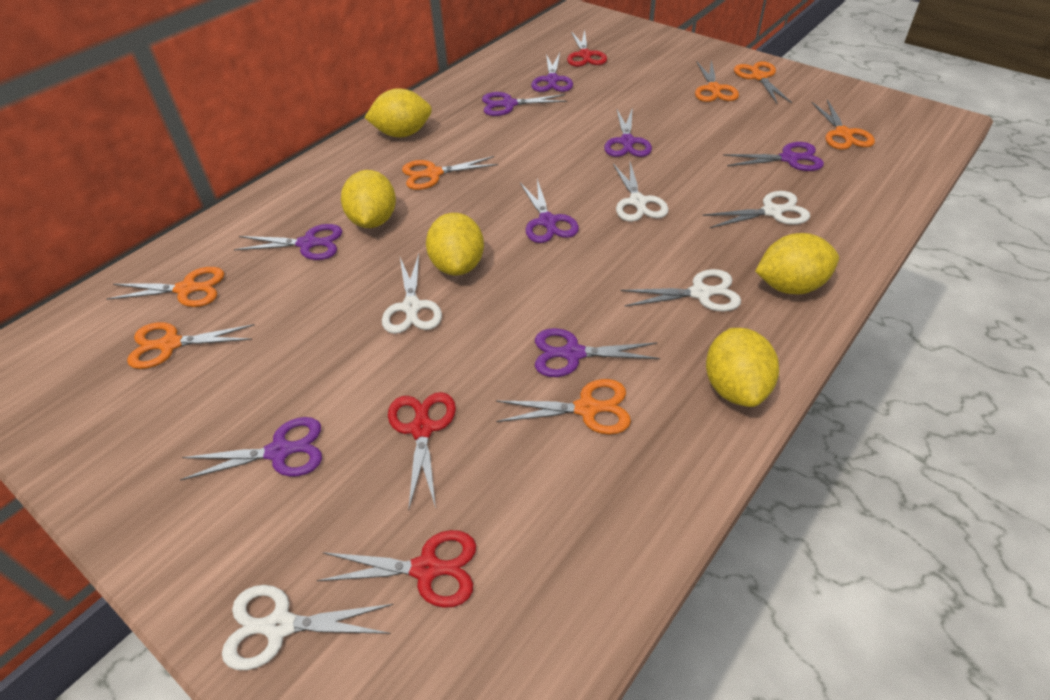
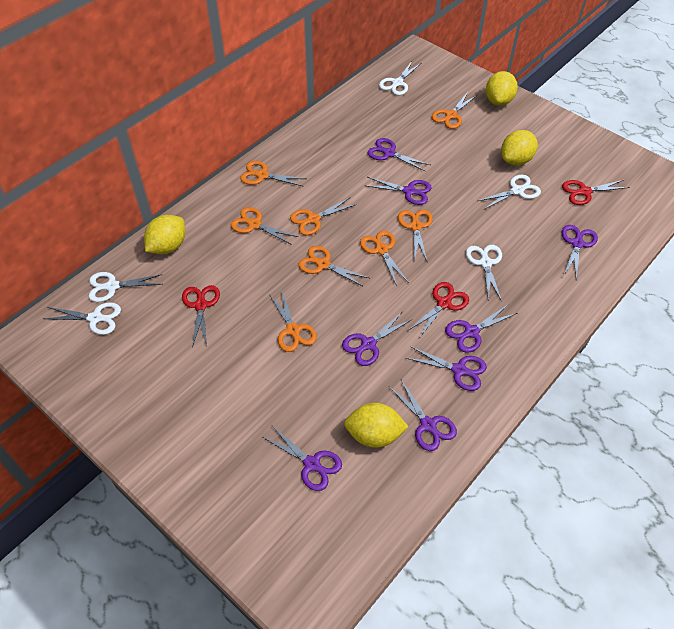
orange scissors: 7 -> 8
yellow lemon: 5 -> 4

